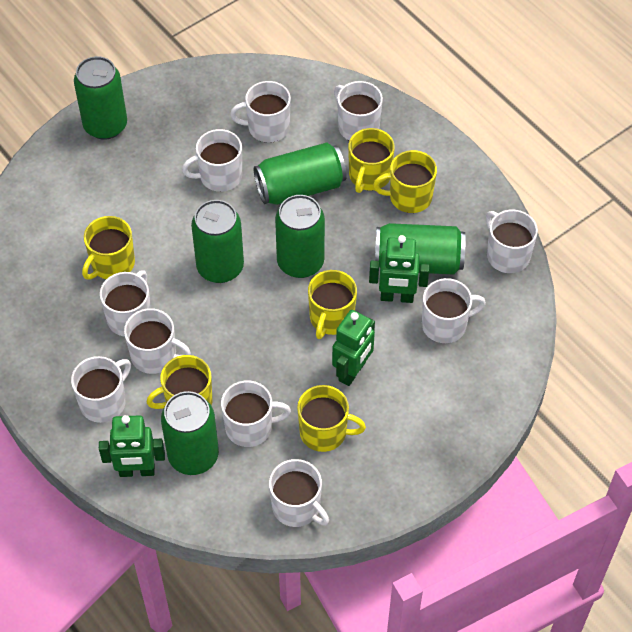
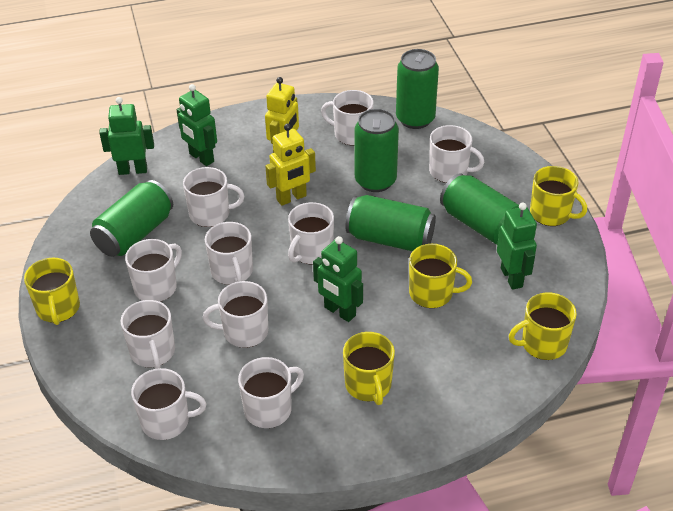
green can: 6 -> 5
green robot: 3 -> 4
yellow mug: 6 -> 5
yellow robot: 0 -> 2

